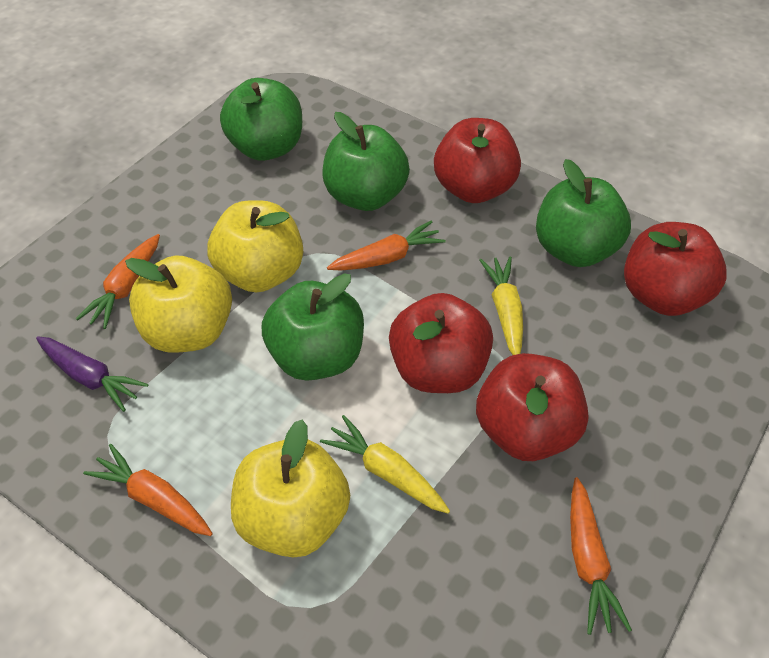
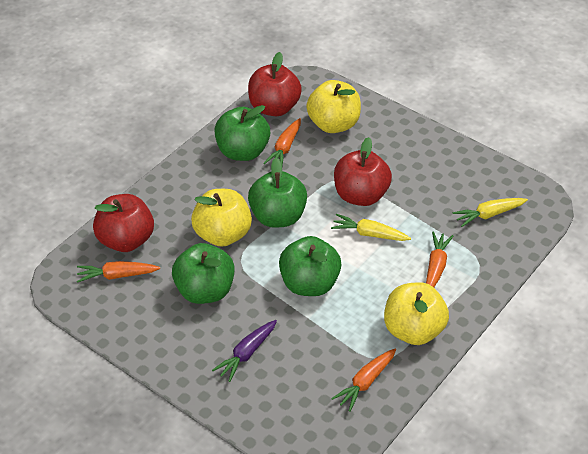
red apple: 4 -> 3

